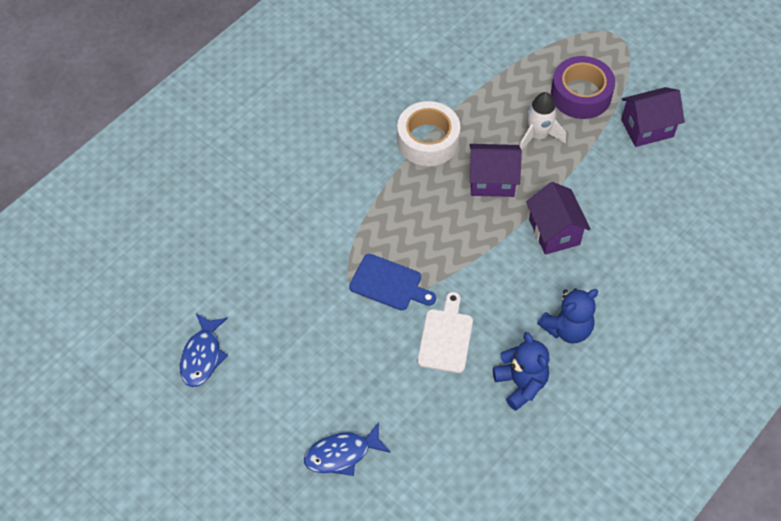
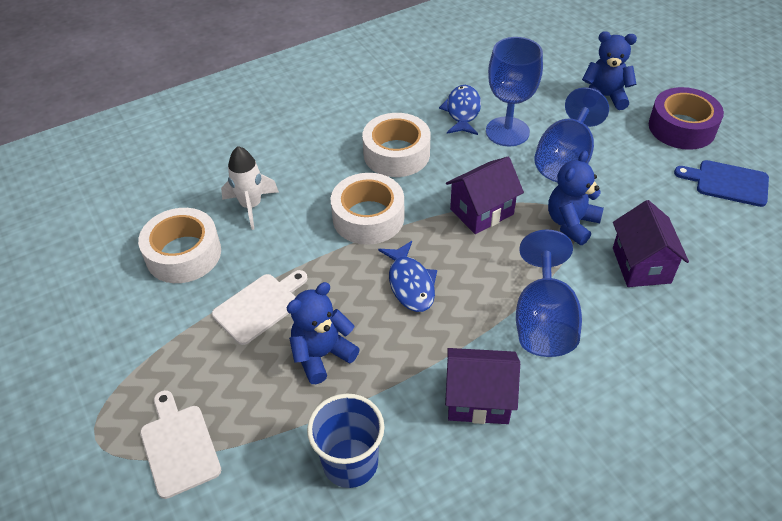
blue cup: 0 -> 1
blue goblet: 0 -> 3
blue teddy bear: 2 -> 3
white cutting board: 1 -> 2
white tape: 1 -> 3

